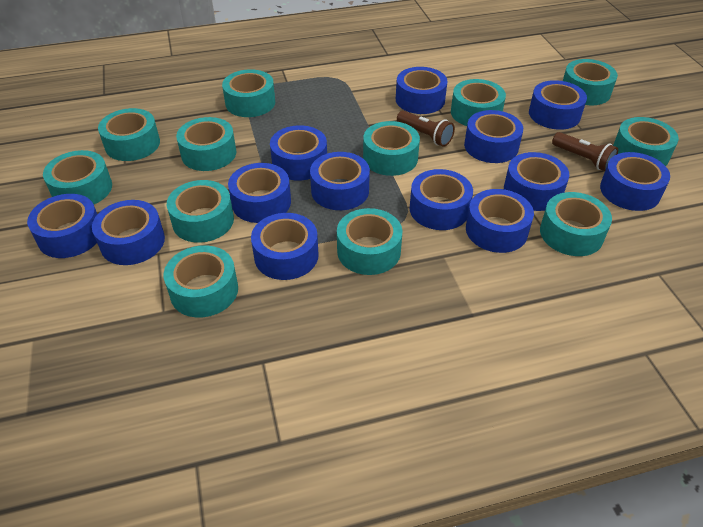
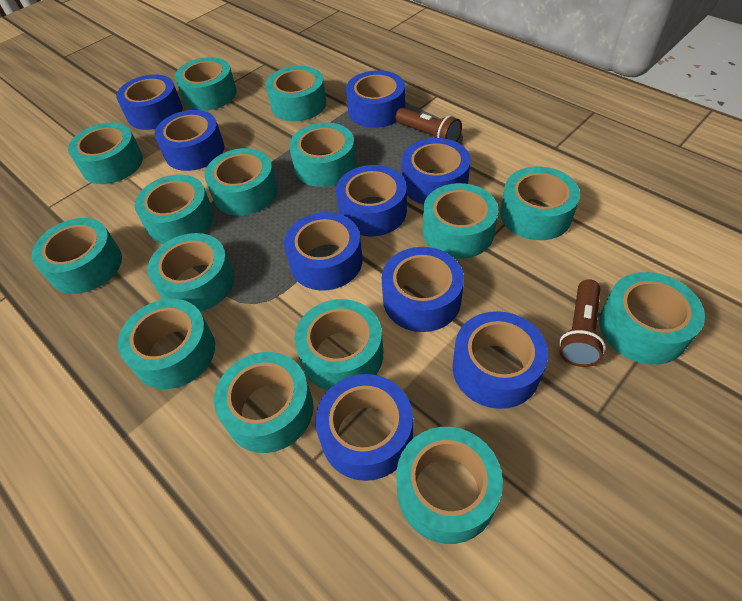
blue tape: 13 -> 9
turquoise tape: 12 -> 15

